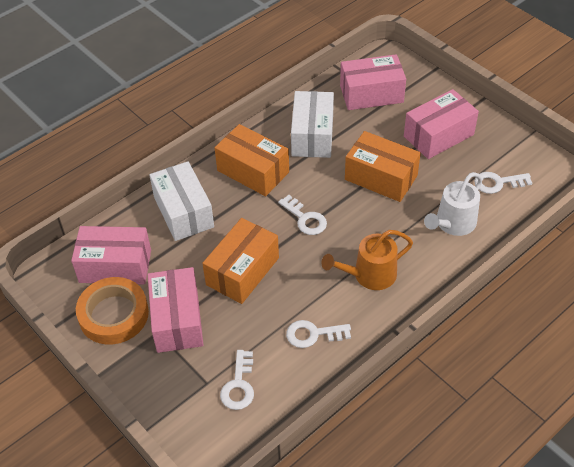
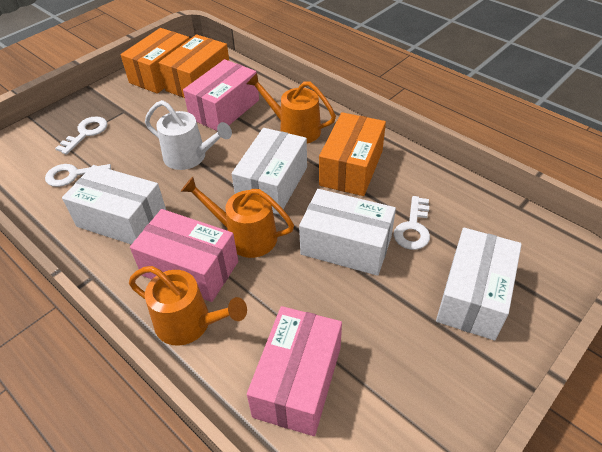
orange tape: 1 -> 0
orange watering can: 1 -> 3
pink box: 4 -> 3
white box: 2 -> 4
white key: 4 -> 3

